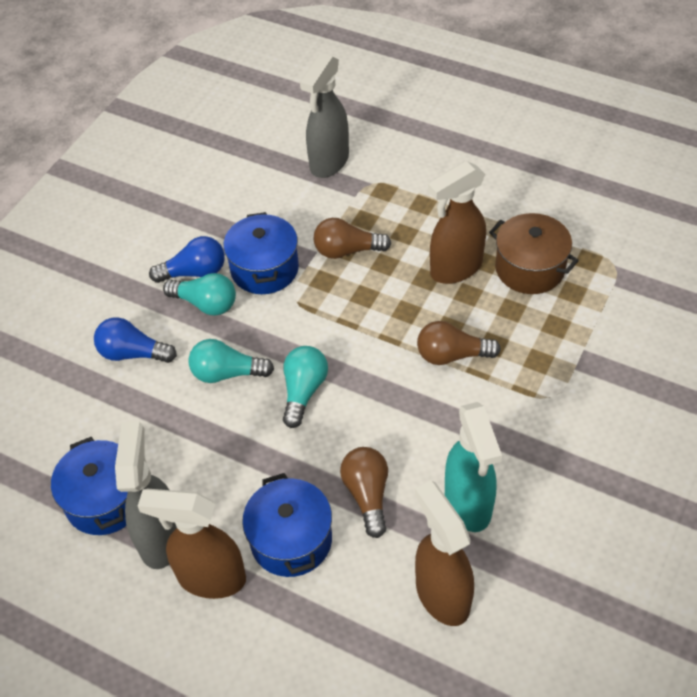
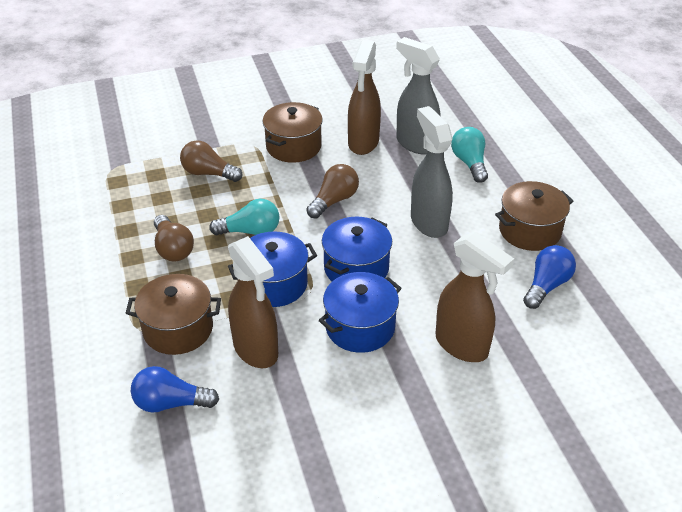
brown pot: 1 -> 3
turquoise light bulb: 3 -> 2
turquoise spray bottle: 1 -> 0

